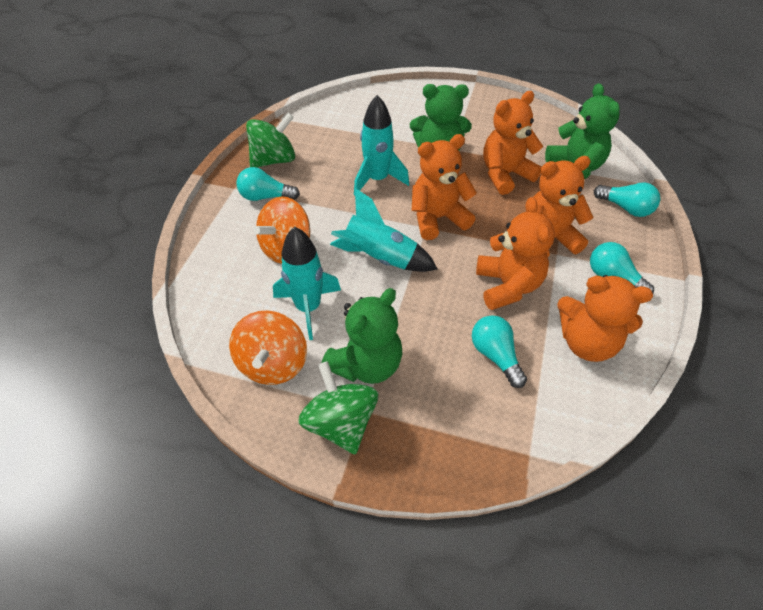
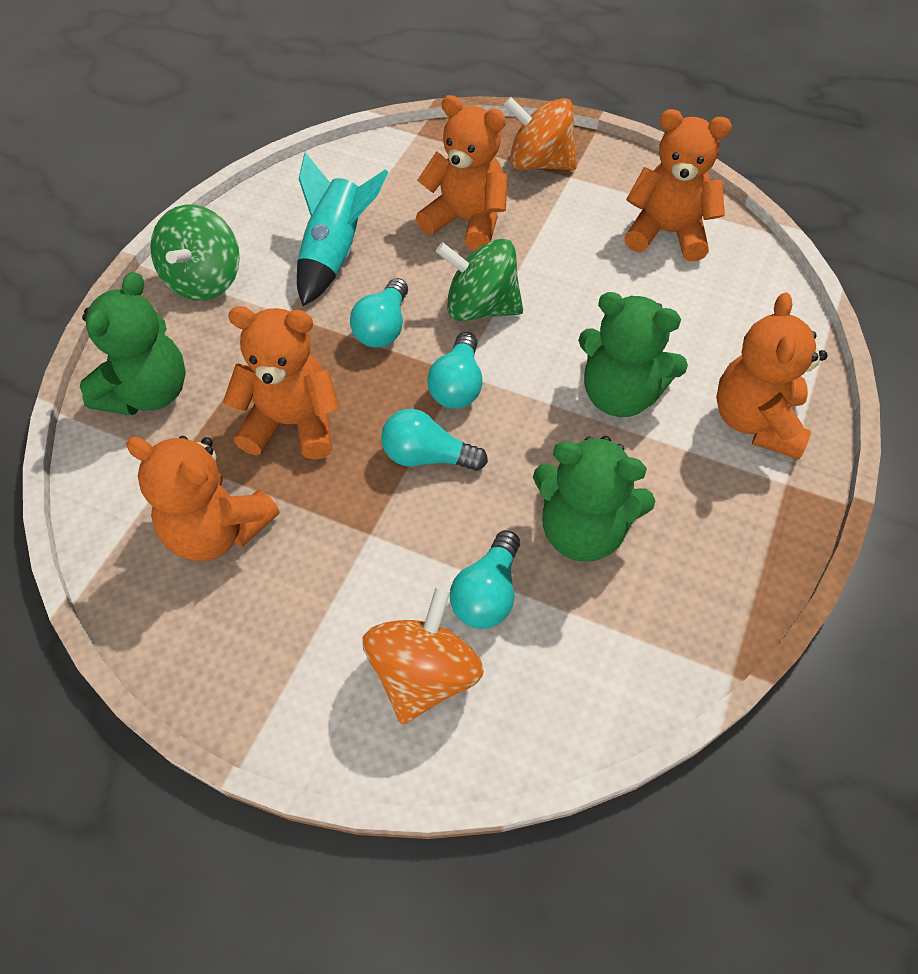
turquoise rocket: 3 -> 1

